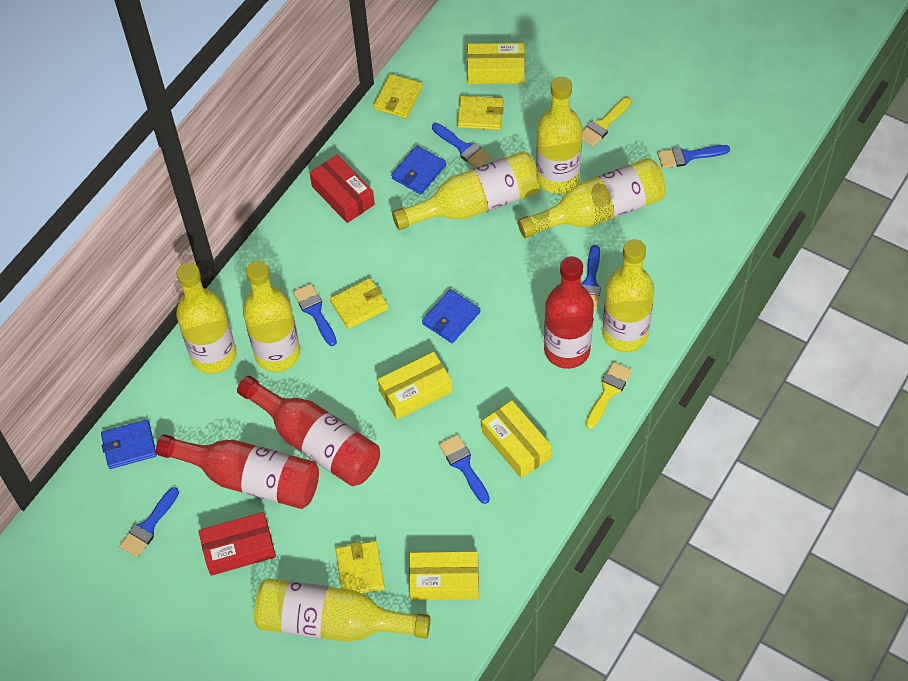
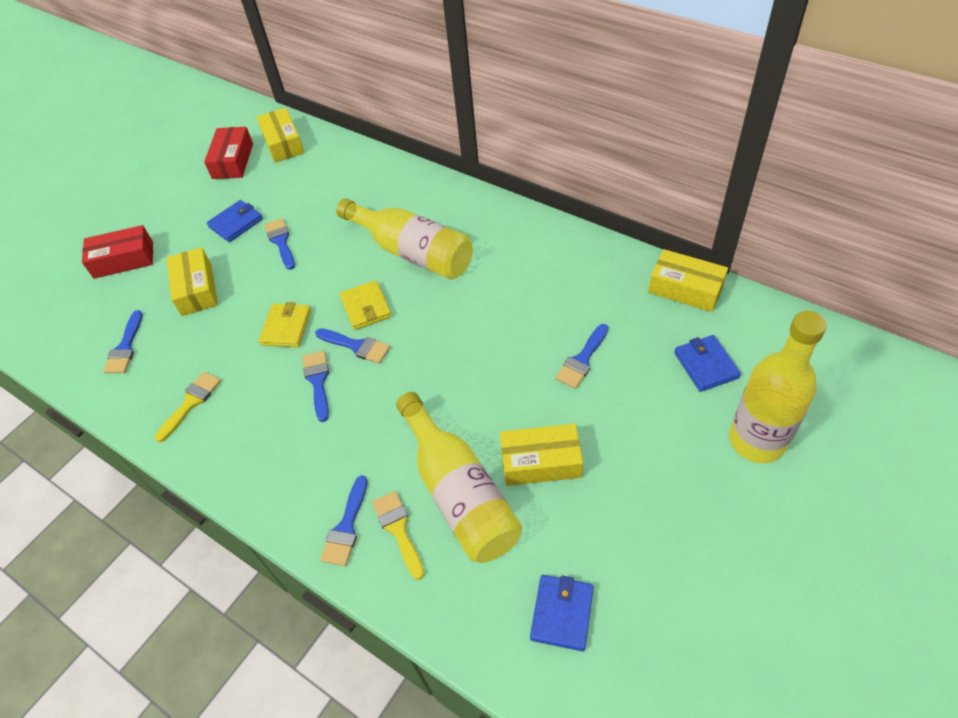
red bottle: 3 -> 0
yellow bottle: 7 -> 3
yellow wallet: 4 -> 2

